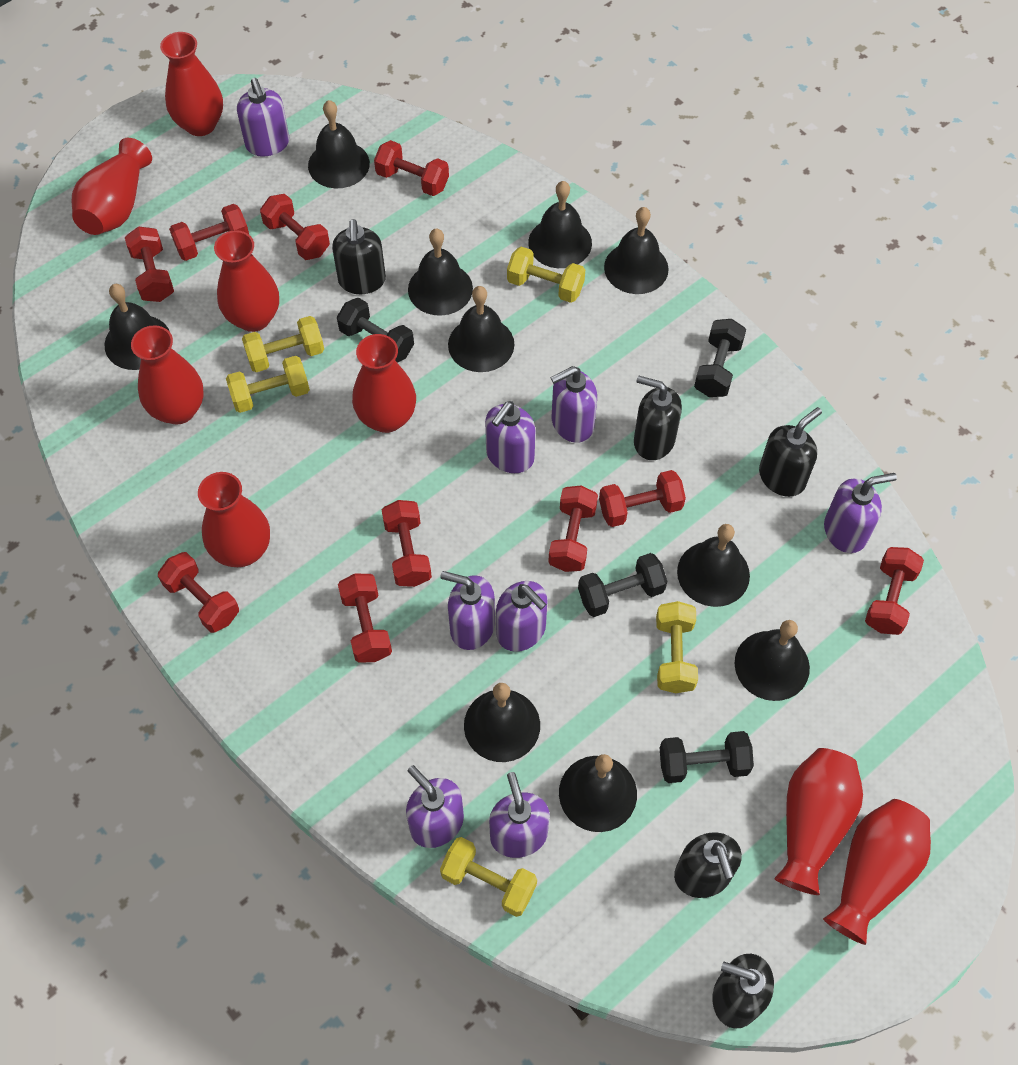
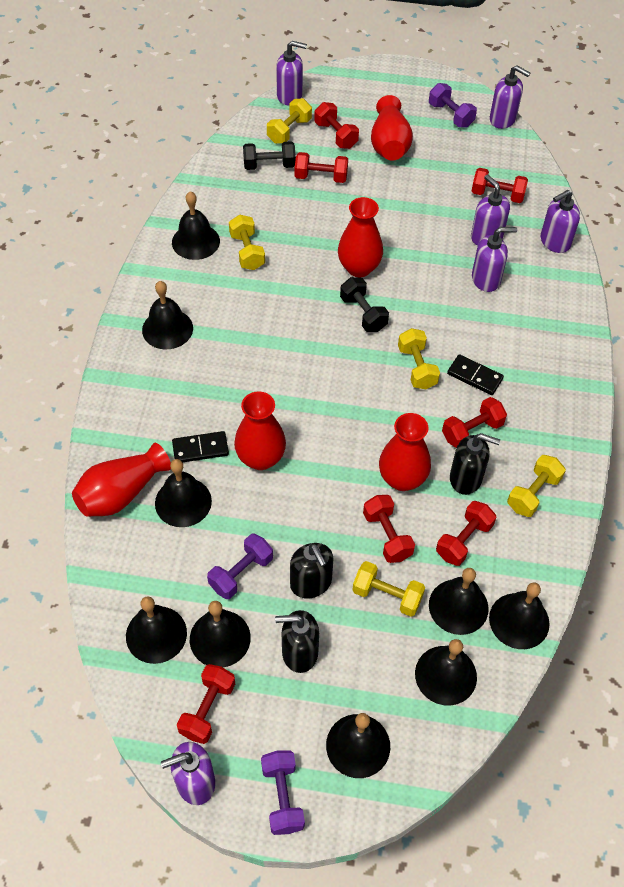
black bell: 10 -> 9
black domino: 0 -> 2
black dumbbell: 4 -> 2
black soap dispenser: 5 -> 3
purple dumbbell: 0 -> 3
purple soap dispenser: 8 -> 6
red dumbbell: 10 -> 7
red vase: 8 -> 5

